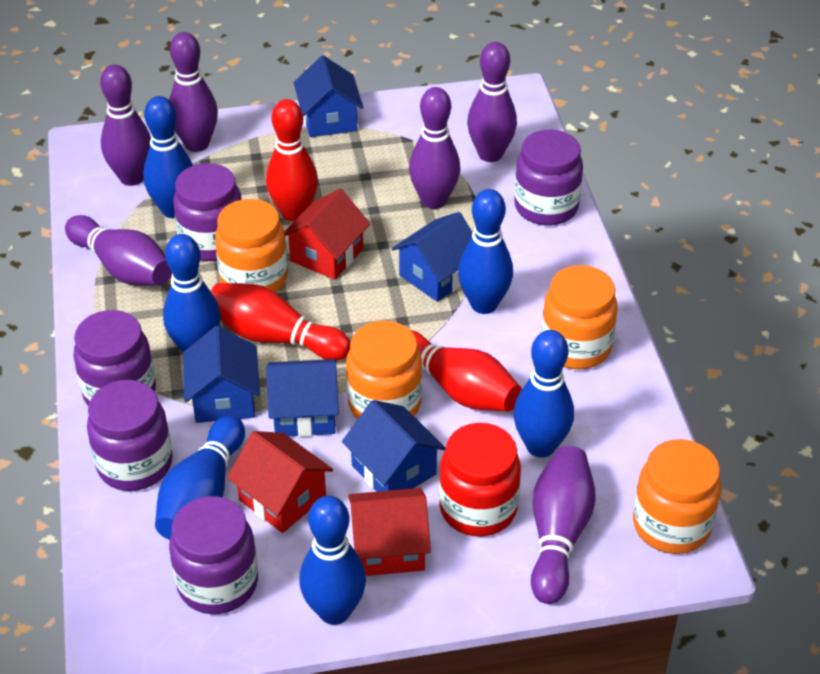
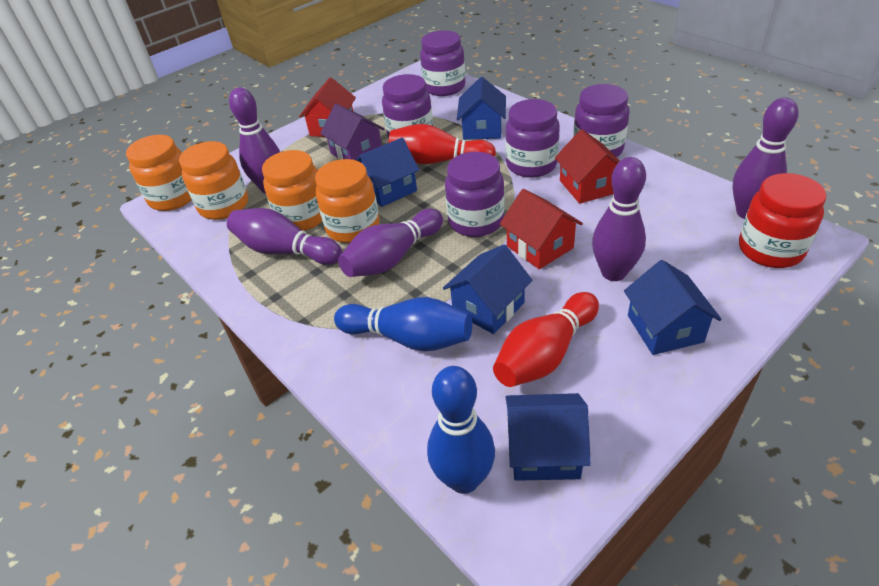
blue bowling pin: 6 -> 2
purple bowling pin: 6 -> 5
purple house: 0 -> 1
red bowling pin: 3 -> 2

